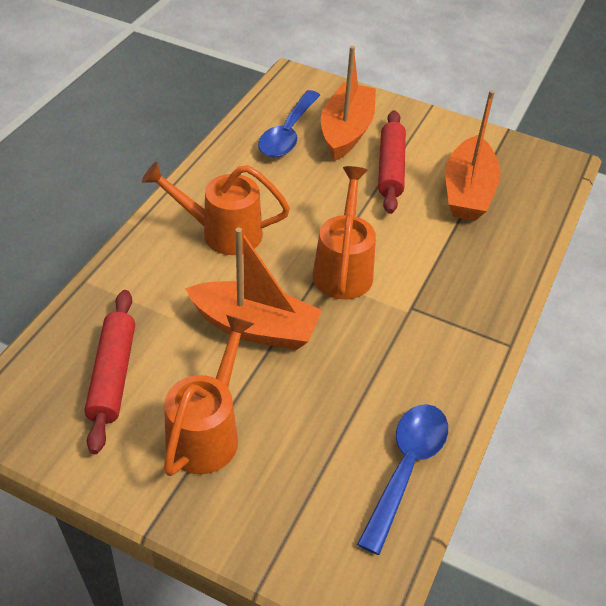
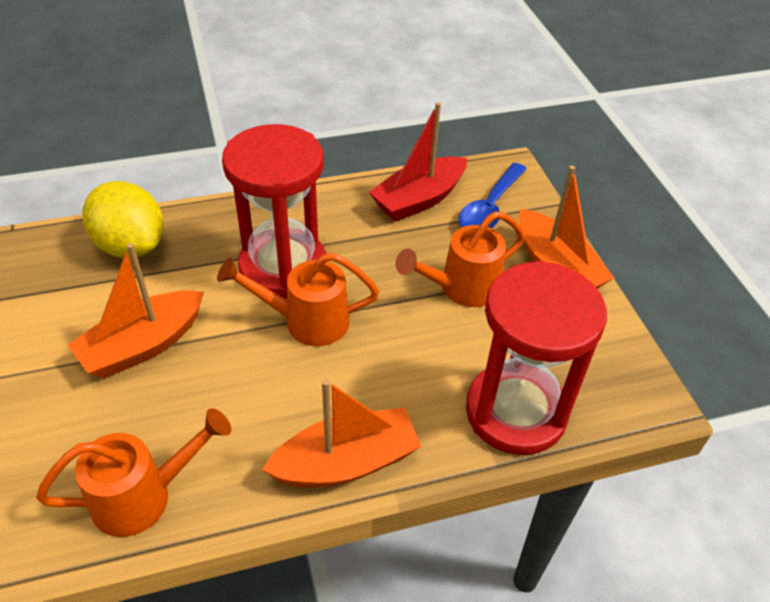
blue spoon: 2 -> 1
red boat: 0 -> 1
red hourglass: 0 -> 2
red rolling pin: 2 -> 0
yellow lemon: 0 -> 1

